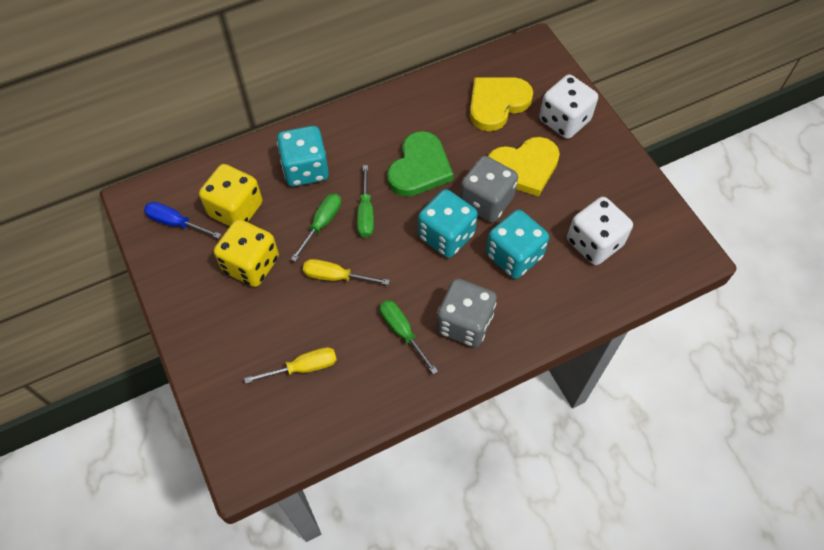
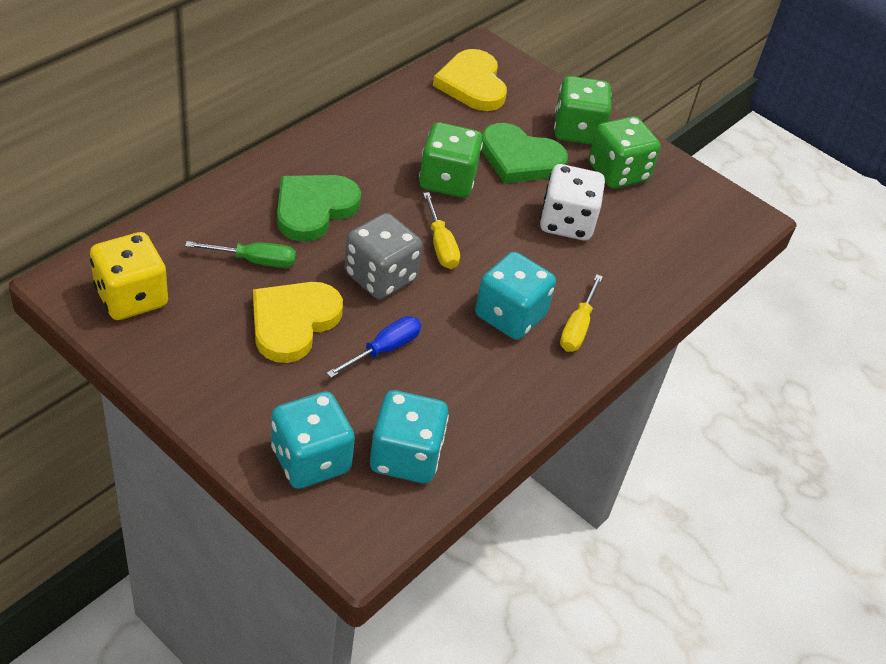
green dice: 0 -> 3
green heart: 1 -> 2
green screwdriver: 3 -> 1
grey dice: 2 -> 1
white dice: 2 -> 1
yellow dice: 2 -> 1

